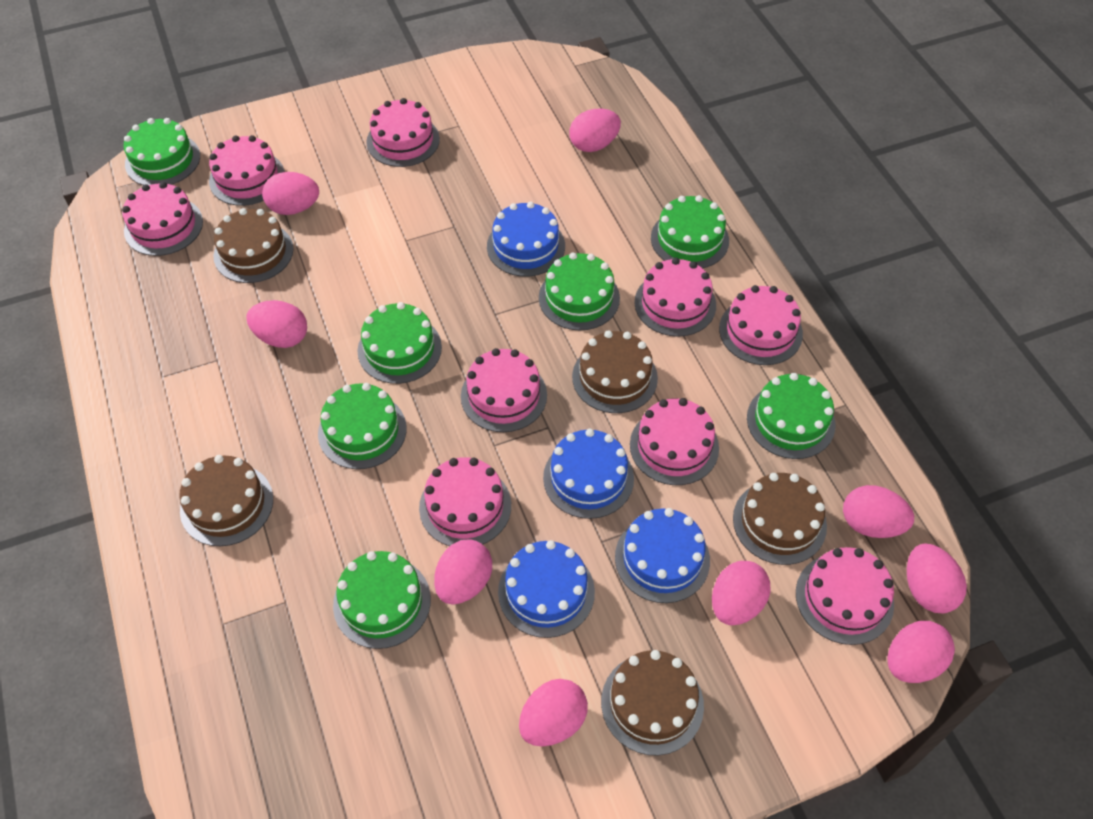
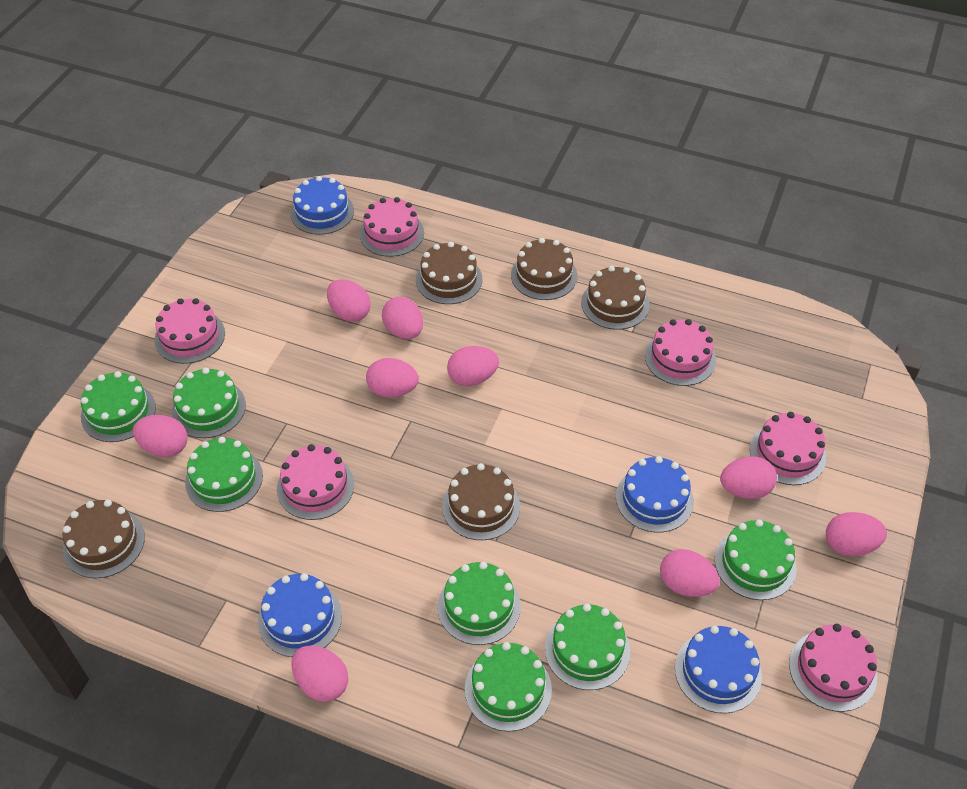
pink cake: 9 -> 6

